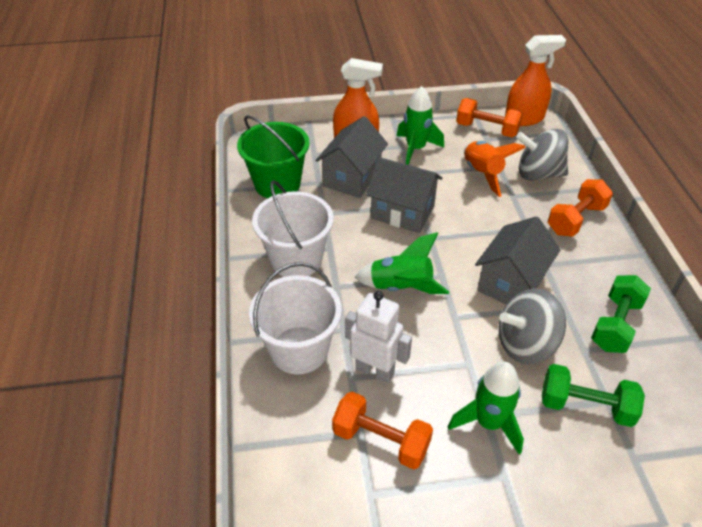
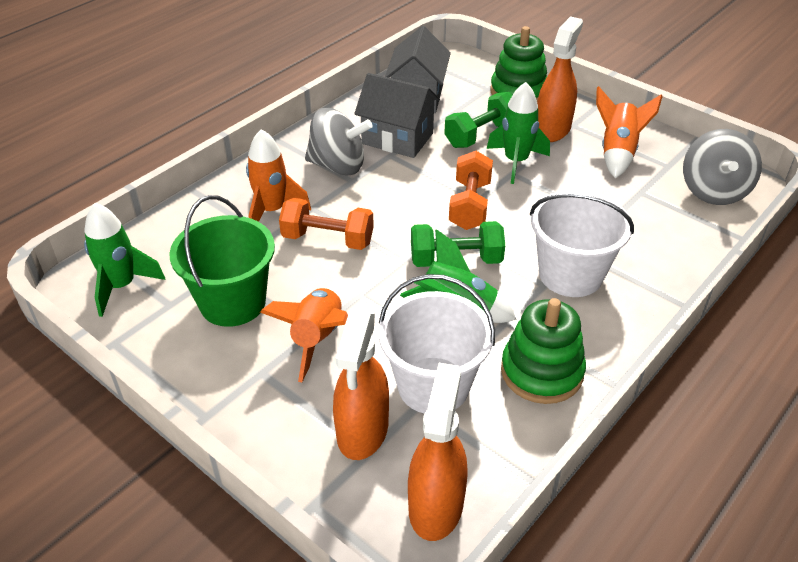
green stacking toy: 0 -> 2
grey house: 3 -> 2
orange dumbbell: 3 -> 2
orange rocket: 1 -> 3
orange spray bottle: 2 -> 3
white robot: 1 -> 0

